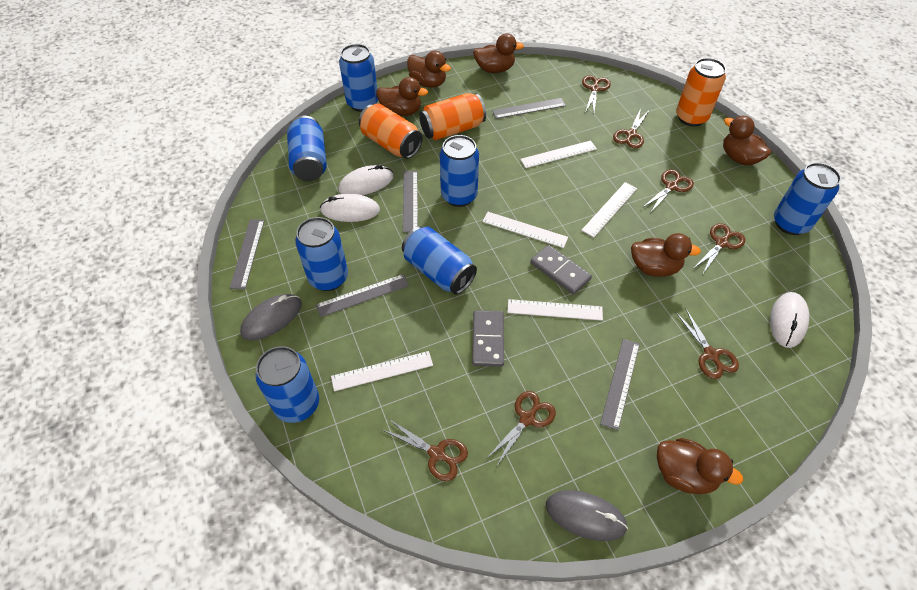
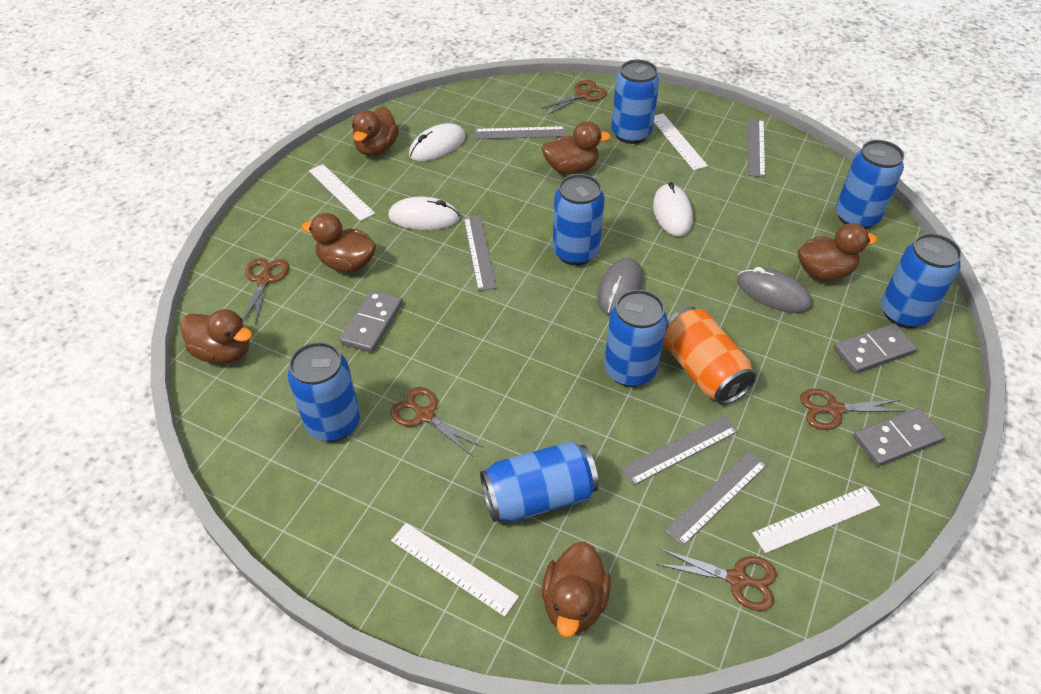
brown scissors: 7 -> 5
grey domino: 2 -> 3
orange can: 3 -> 1
white ruler: 5 -> 4

